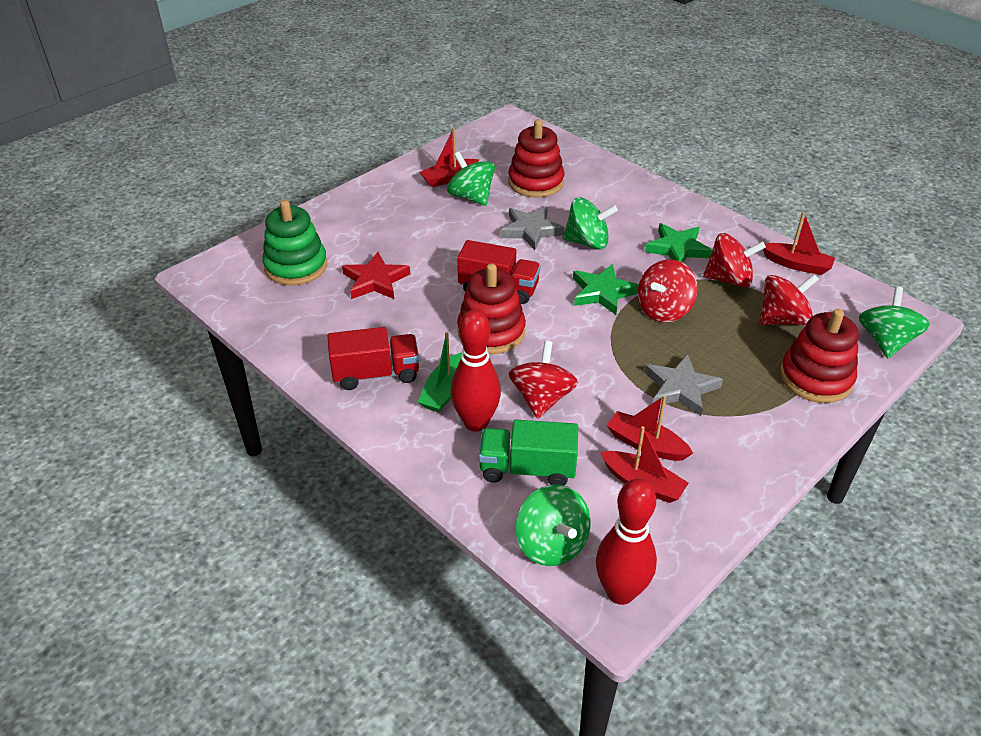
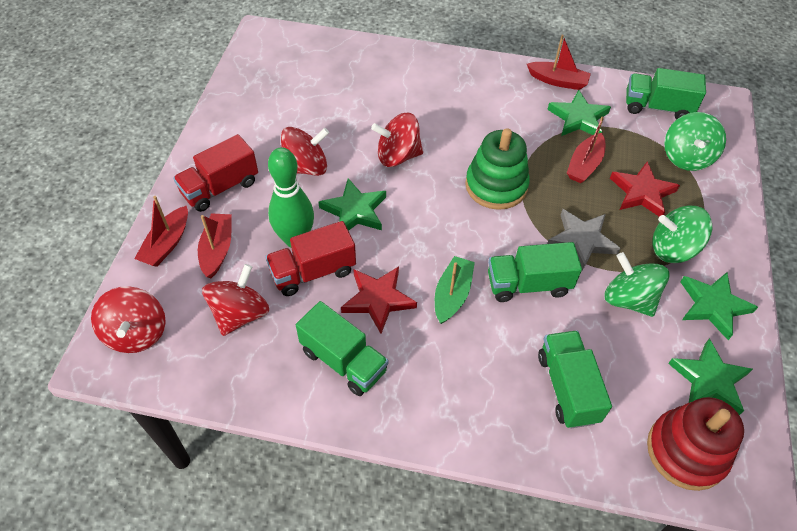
green bowling pin: 0 -> 1
green spinning top: 4 -> 3
green star: 2 -> 4
green truck: 1 -> 4
grey star: 2 -> 1
red bowling pin: 2 -> 0
red stacking toy: 3 -> 1
red star: 1 -> 2

